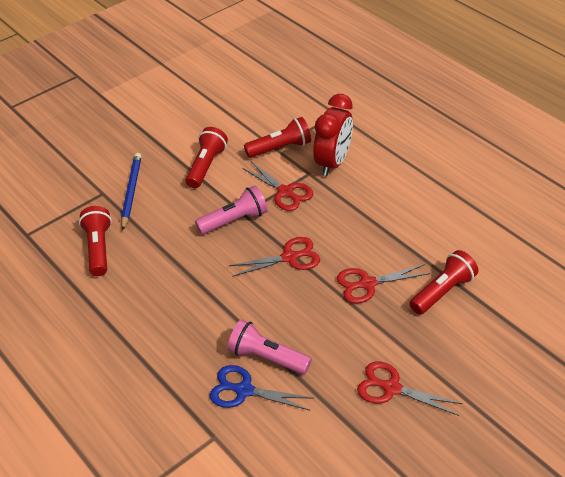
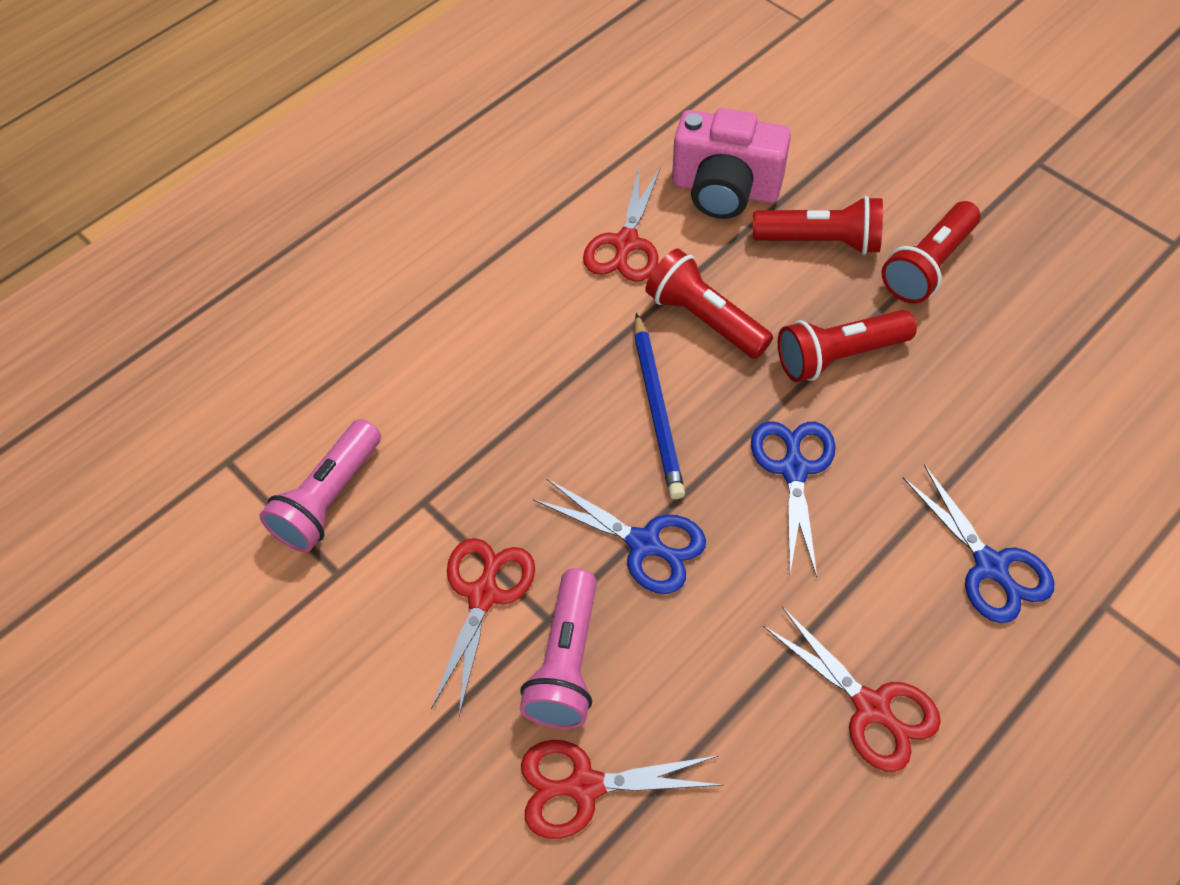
blue scissors: 1 -> 3
pink camera: 0 -> 1
red clock: 1 -> 0

